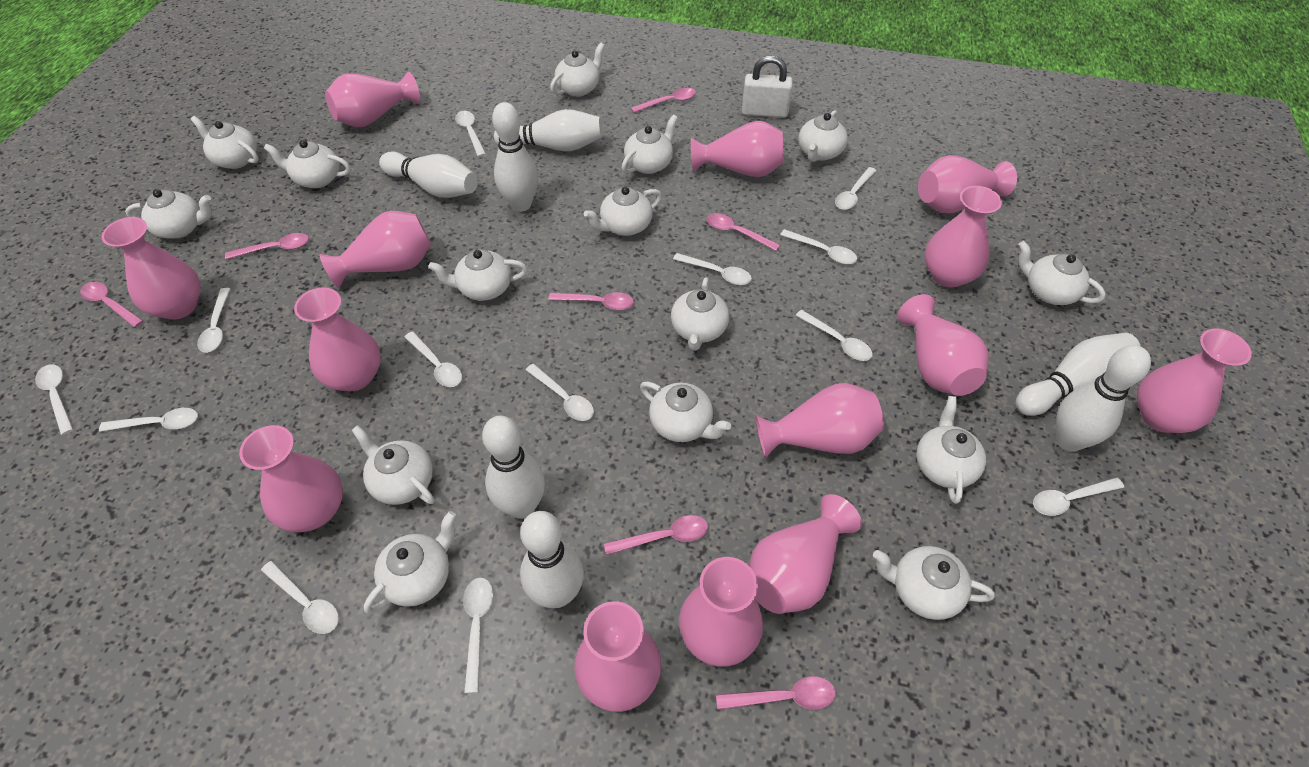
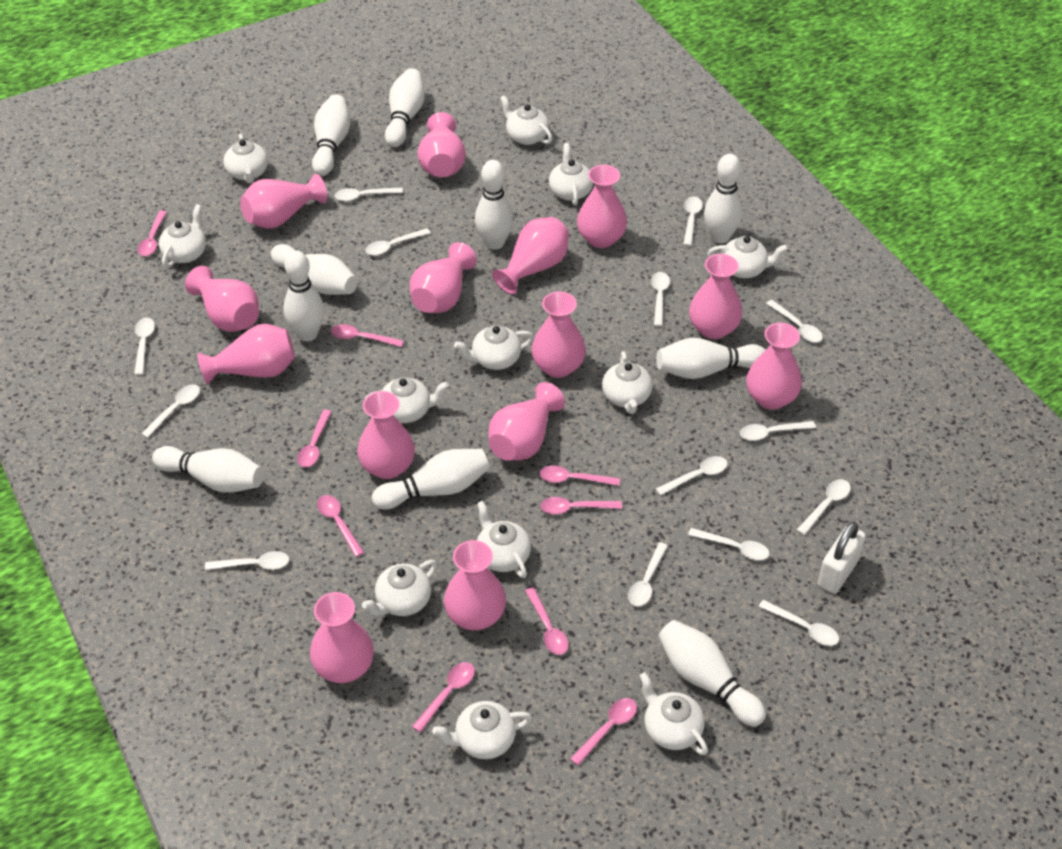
pink spoon: 7 -> 9
white bowling pin: 7 -> 10
white spoon: 13 -> 14
white teapot: 15 -> 12

